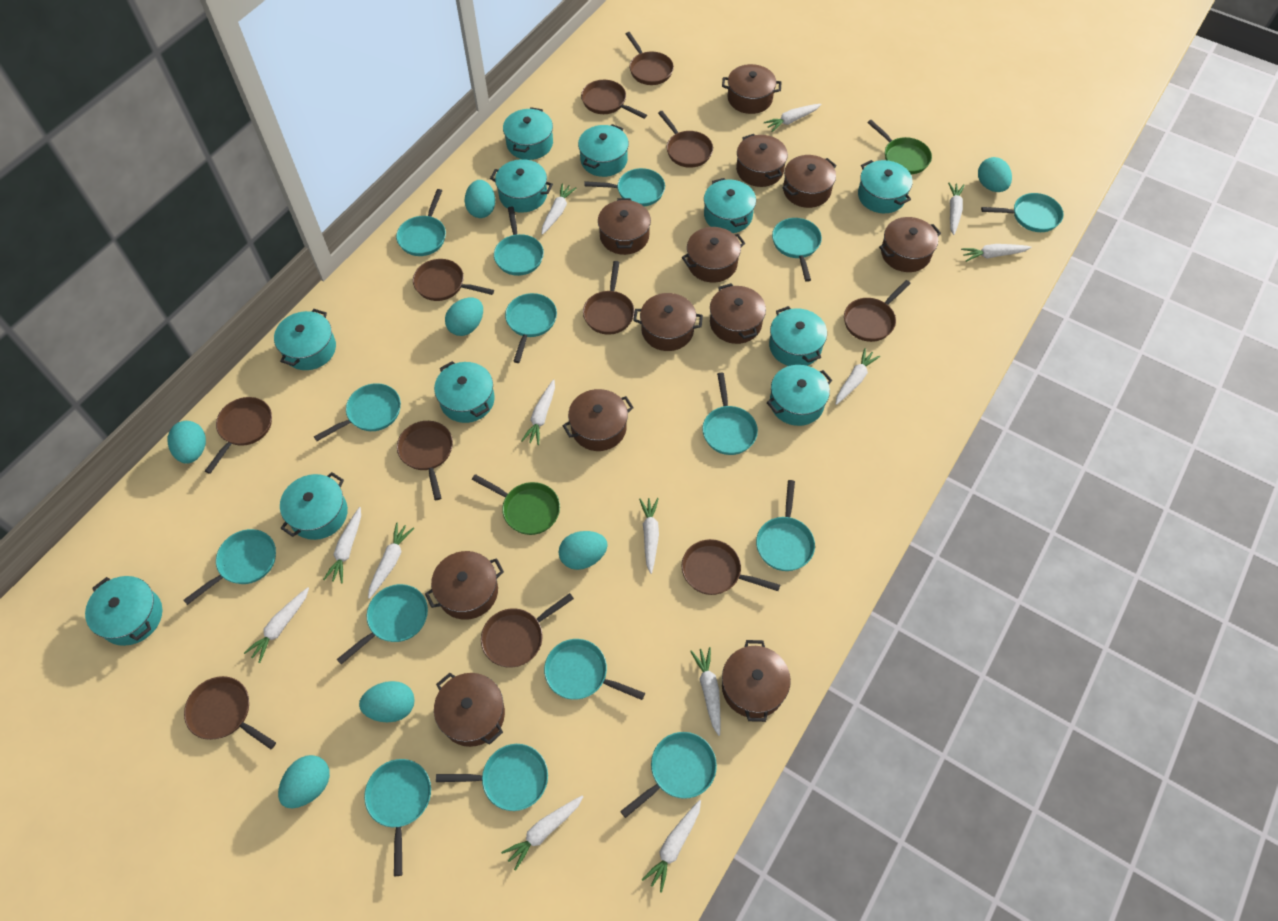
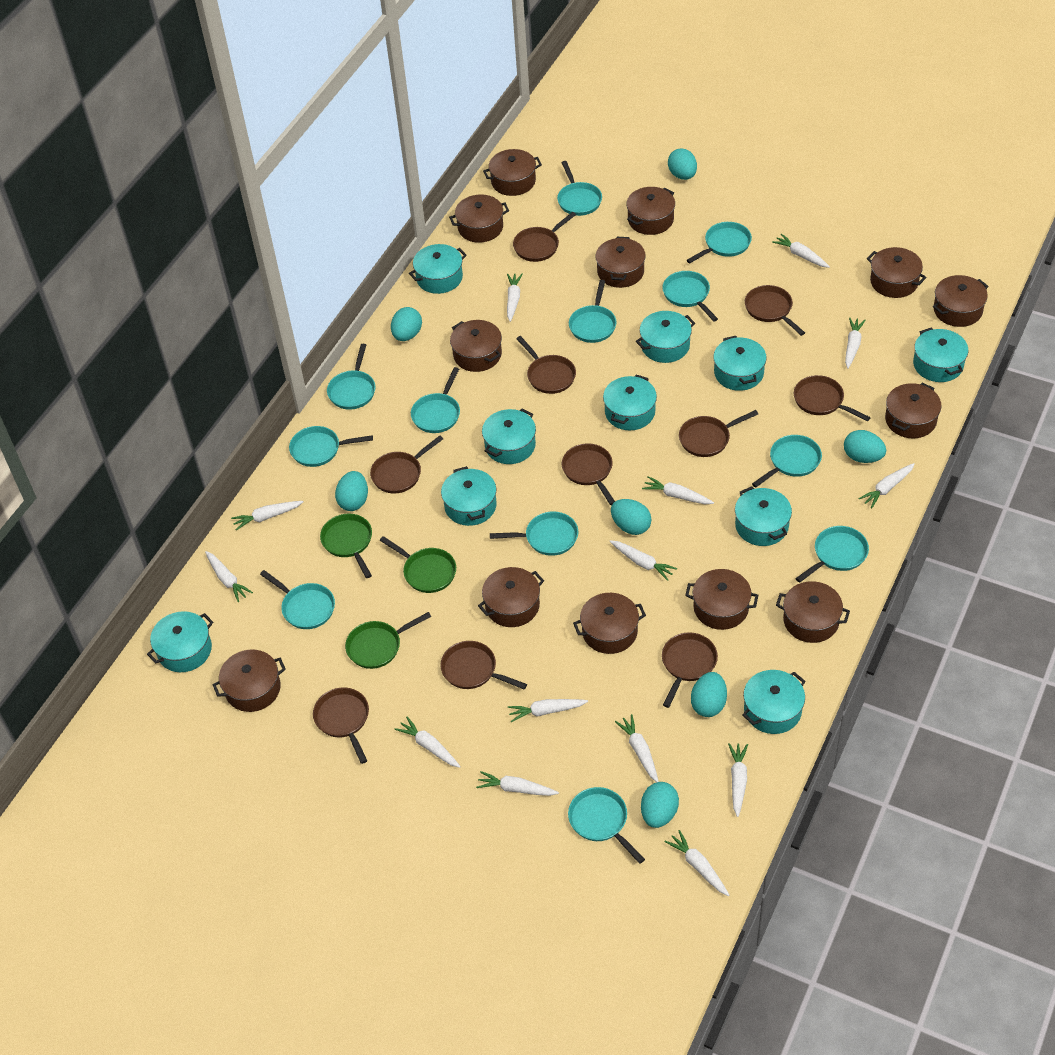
brown pan: 11 -> 10
brown pot: 12 -> 13
green pan: 2 -> 3
turquoise pan: 15 -> 12
turquoise pot: 11 -> 10
white carrot: 13 -> 14

